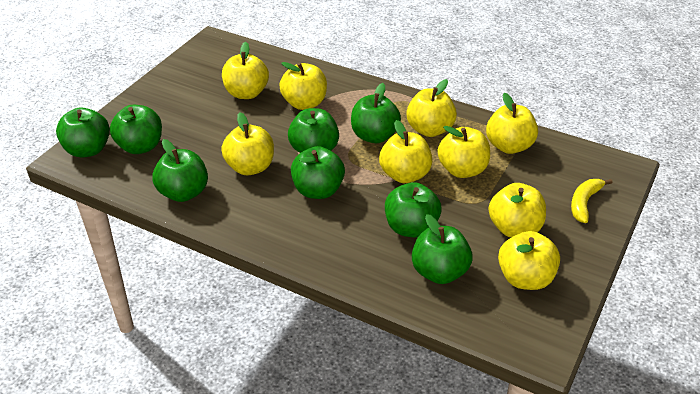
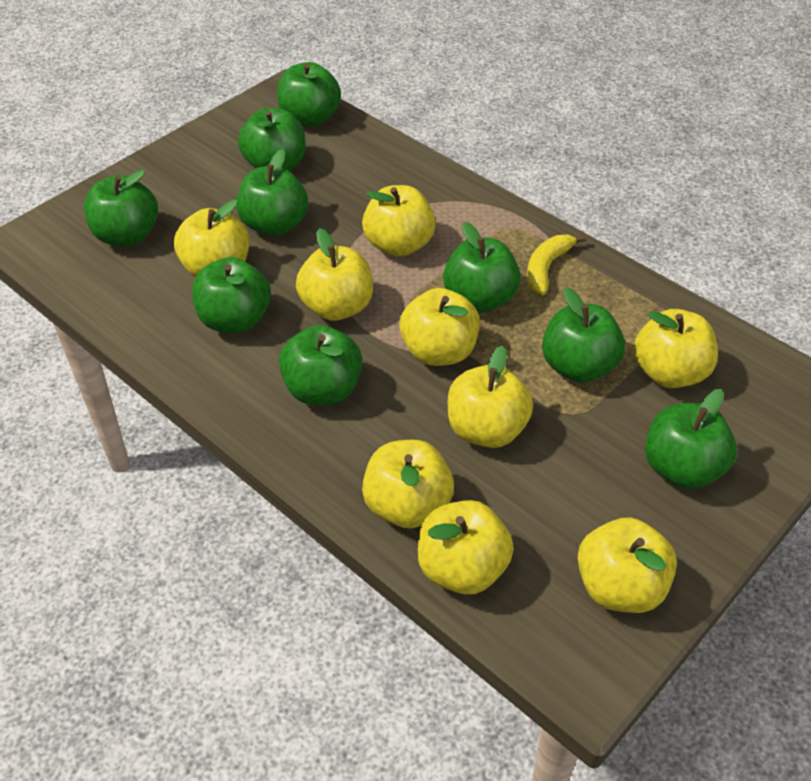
green apple: 8 -> 9

